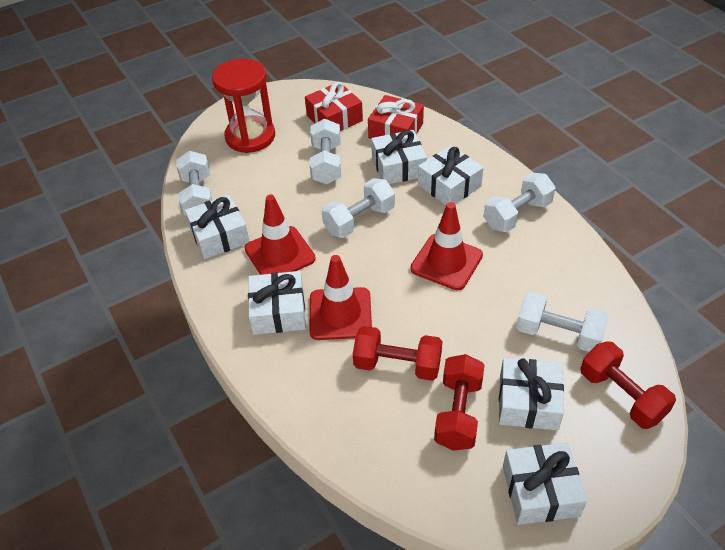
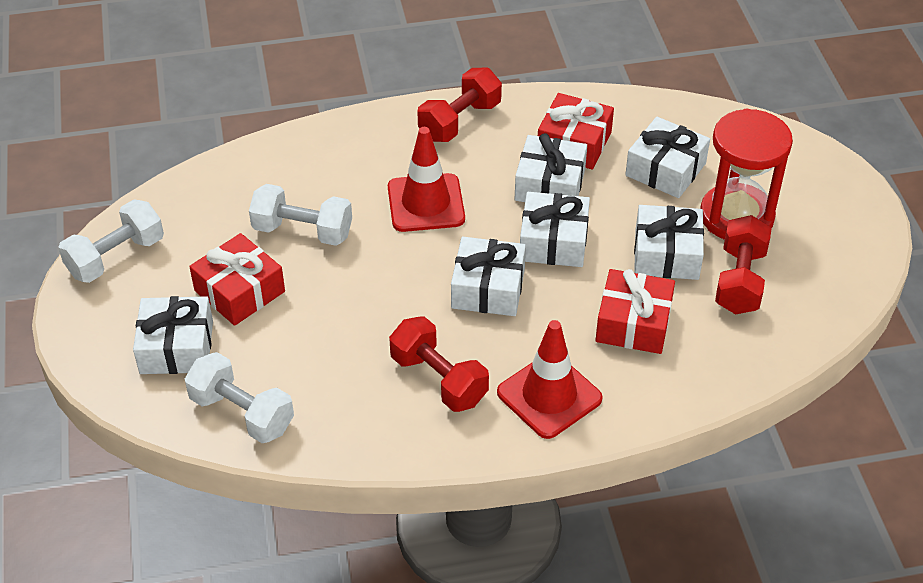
red gift: 2 -> 3
red traffic cone: 3 -> 2
white dumbbell: 5 -> 3

